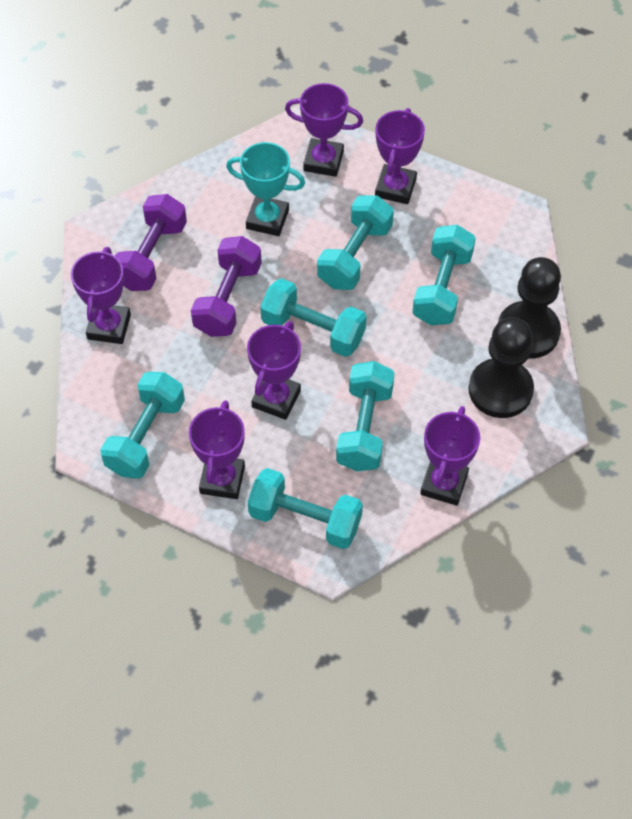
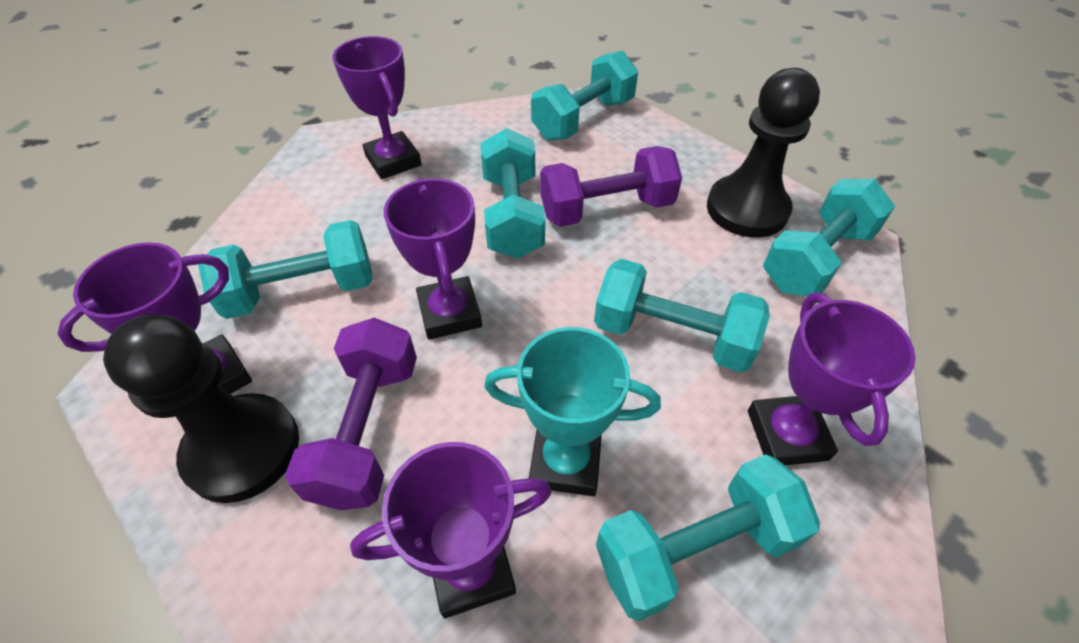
purple trophy: 6 -> 5

